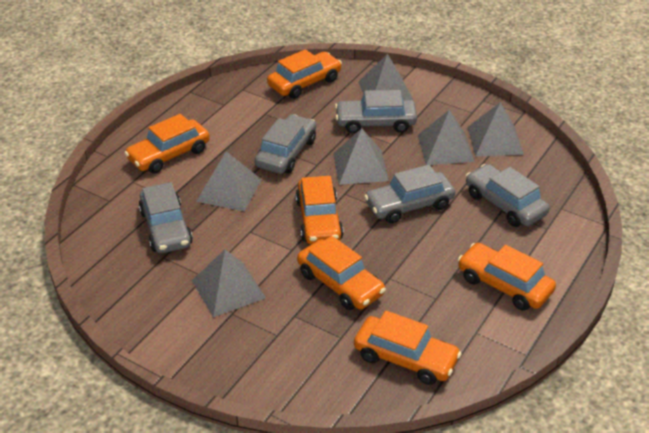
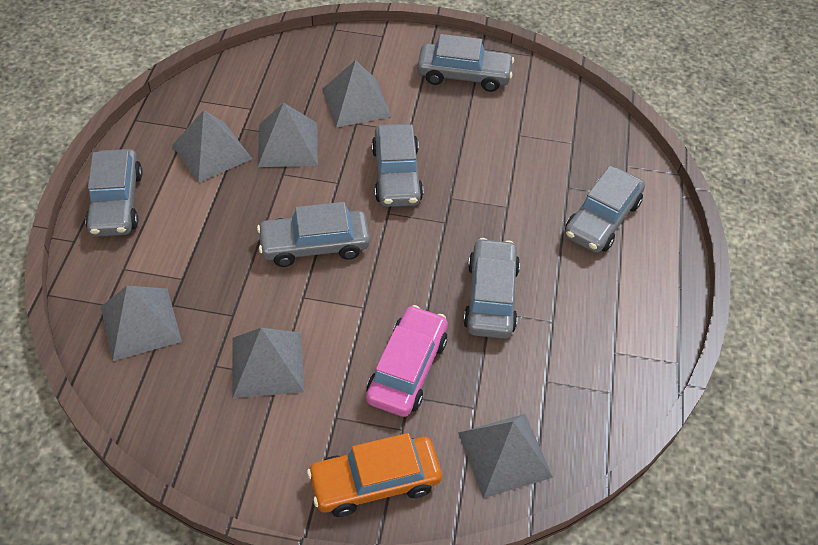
grey car: 5 -> 6
orange car: 6 -> 1
pink car: 0 -> 1

